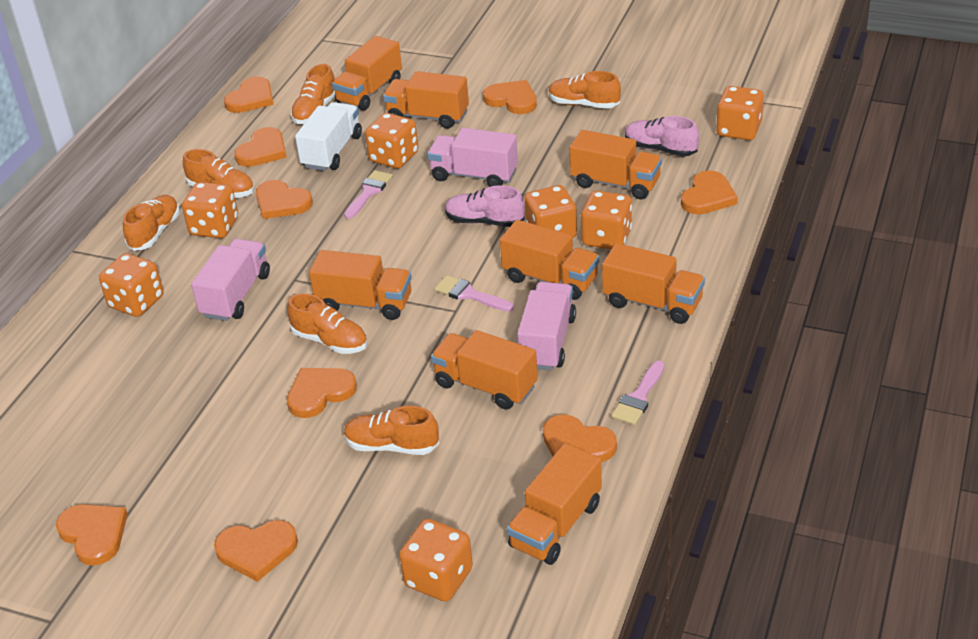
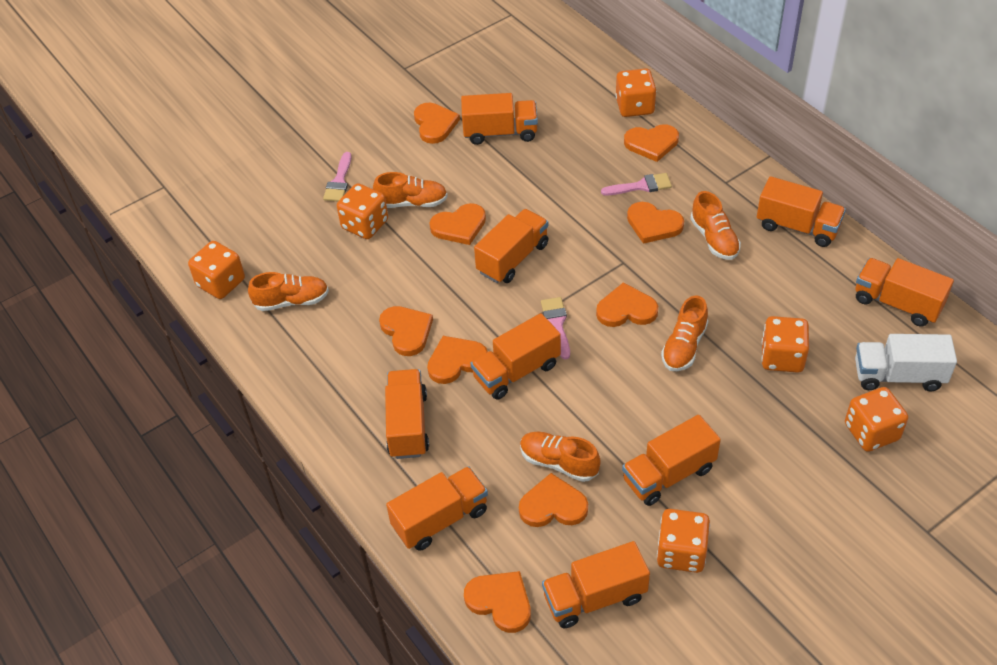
orange dice: 7 -> 6
orange shoe: 6 -> 5
orange truck: 8 -> 9
pink shoe: 2 -> 0
pink truck: 3 -> 0

